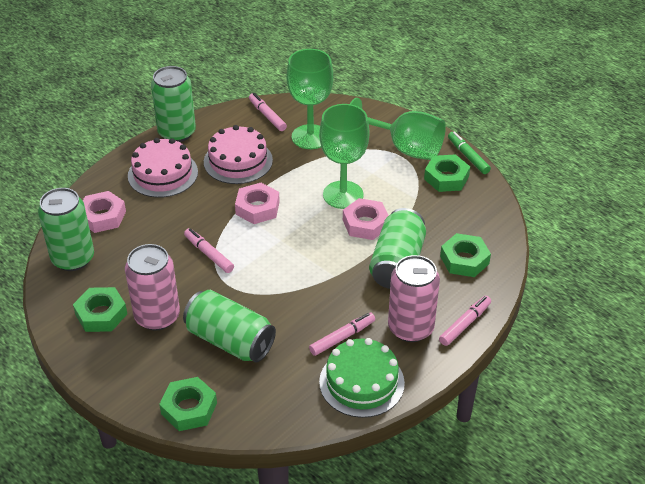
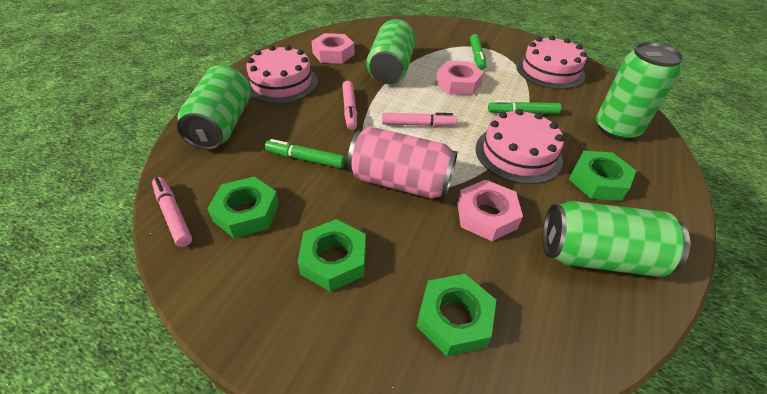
green cake: 1 -> 0
green goblet: 3 -> 0
green marker: 1 -> 3
pink cake: 2 -> 3
pink can: 2 -> 1
pink marker: 4 -> 3

